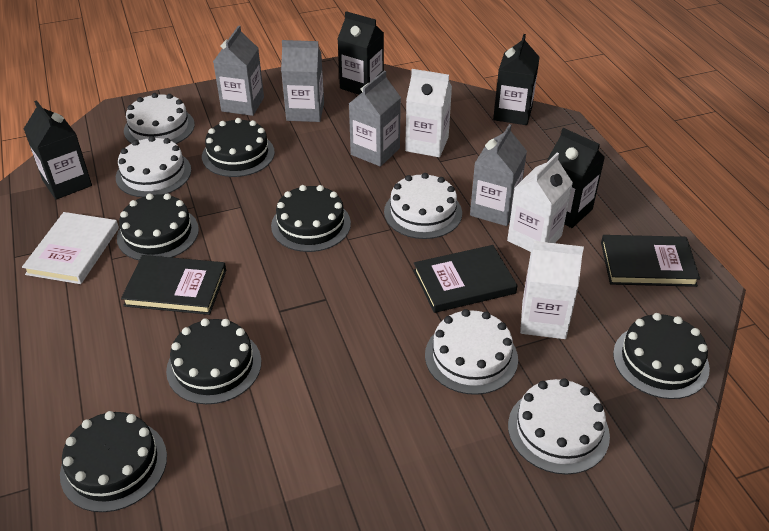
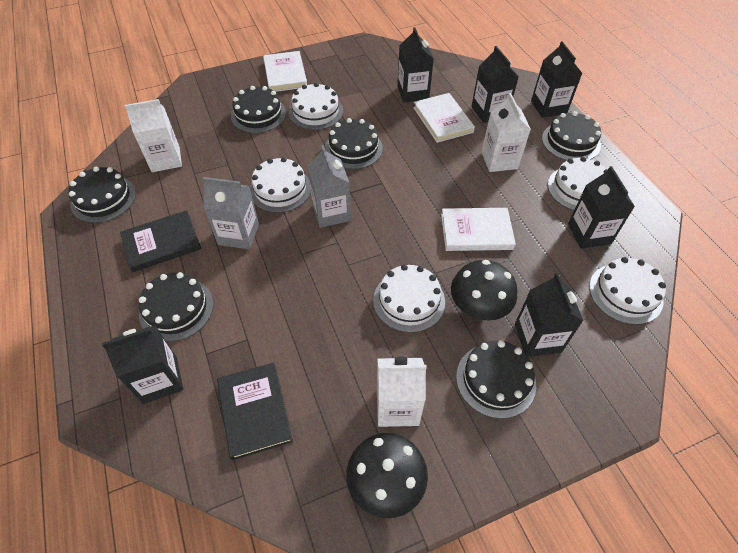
black book: 3 -> 2
black carton: 4 -> 6
black mushroom: 0 -> 2
grey carton: 4 -> 2
white book: 1 -> 3

